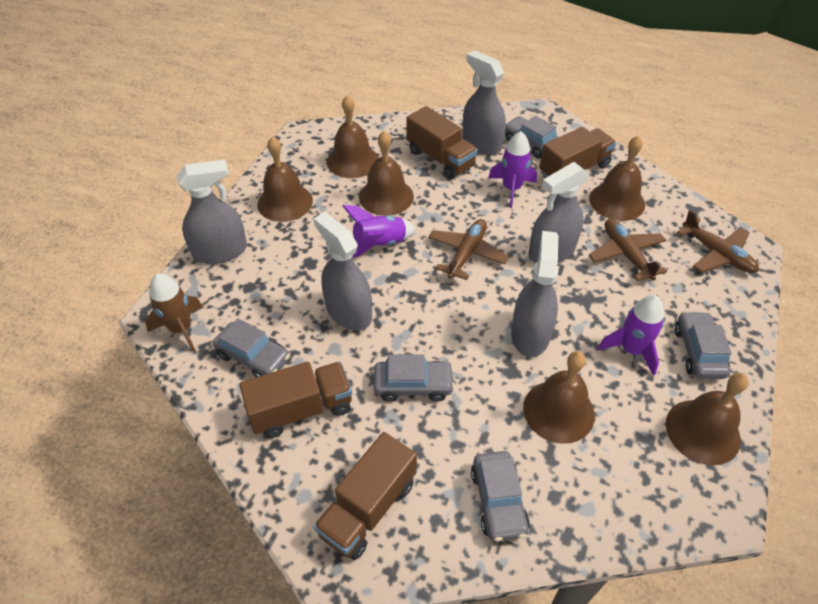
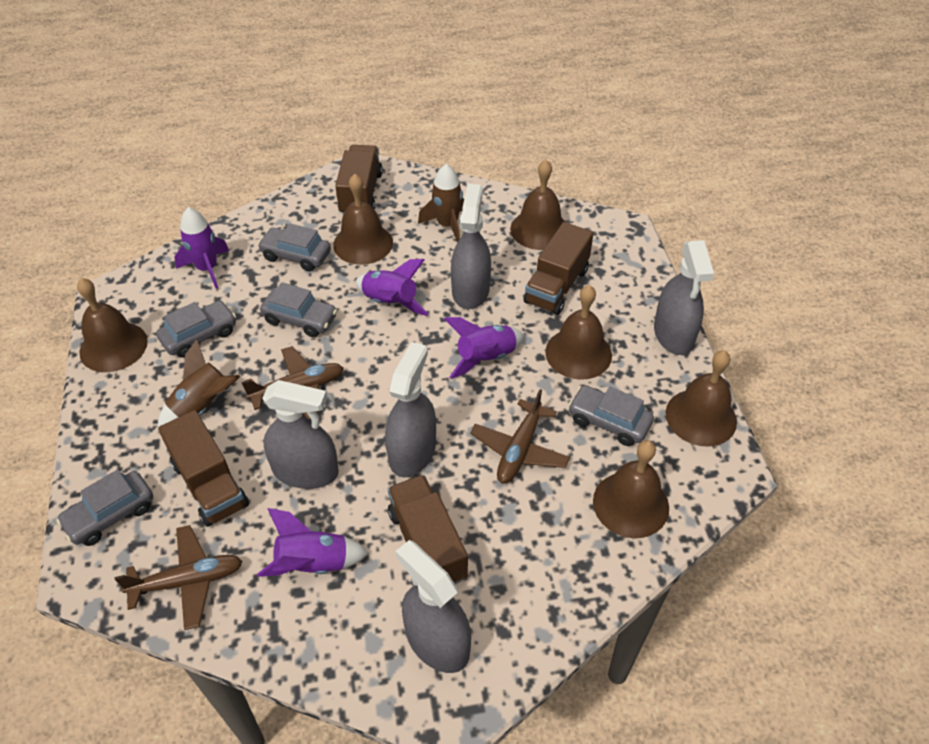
brown rocket: 1 -> 2
purple rocket: 3 -> 4

